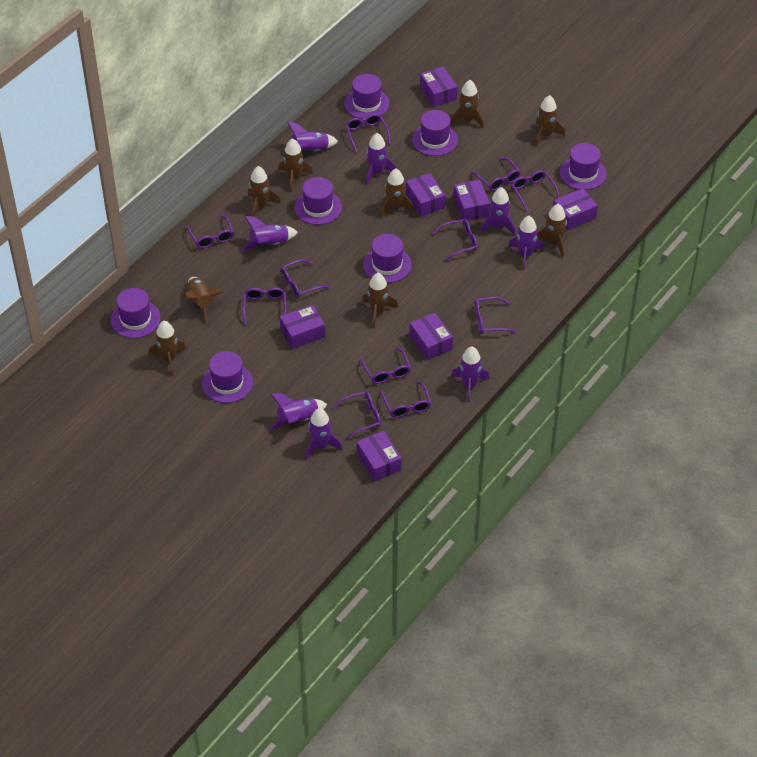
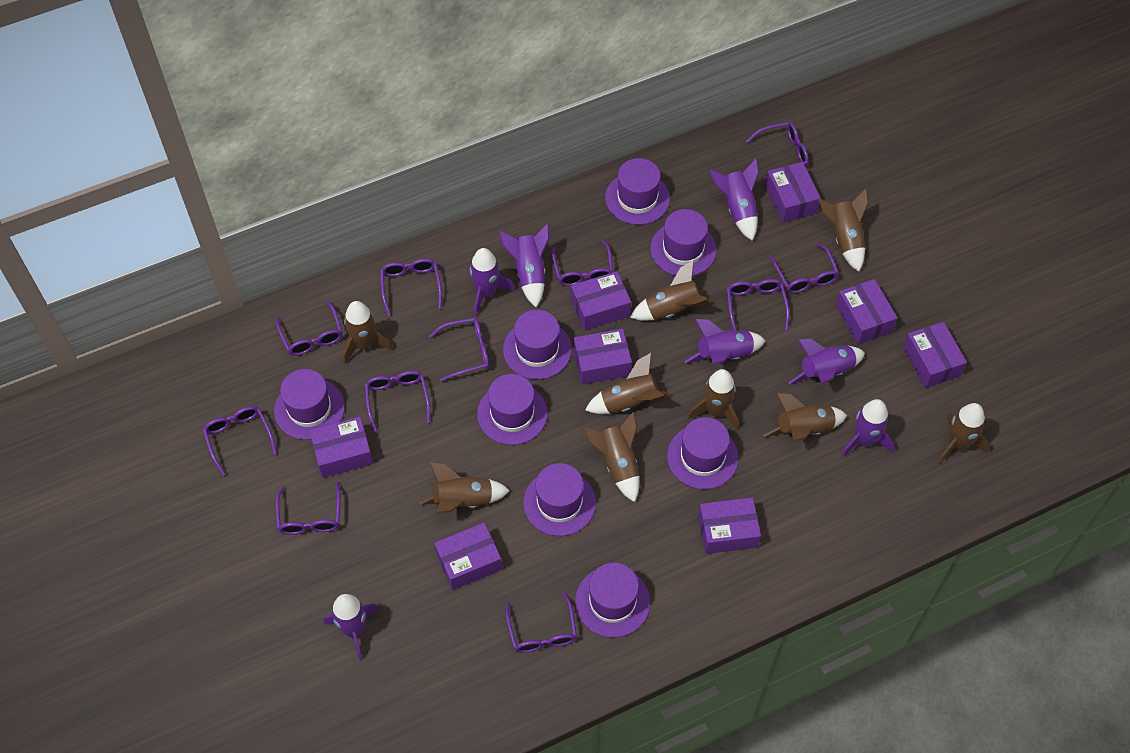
purple box: 7 -> 8
purple hat: 7 -> 8
purple rocket: 8 -> 7

